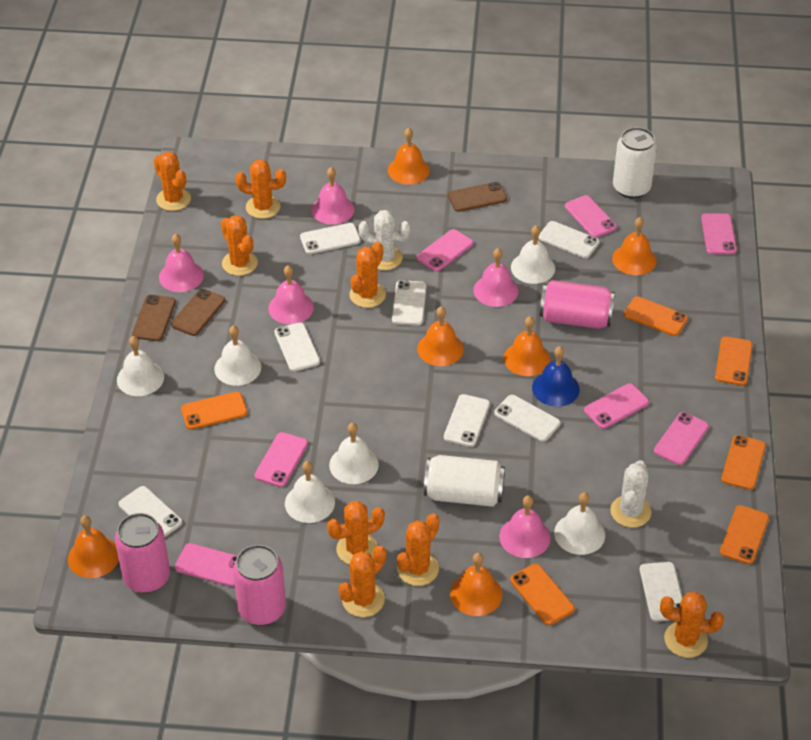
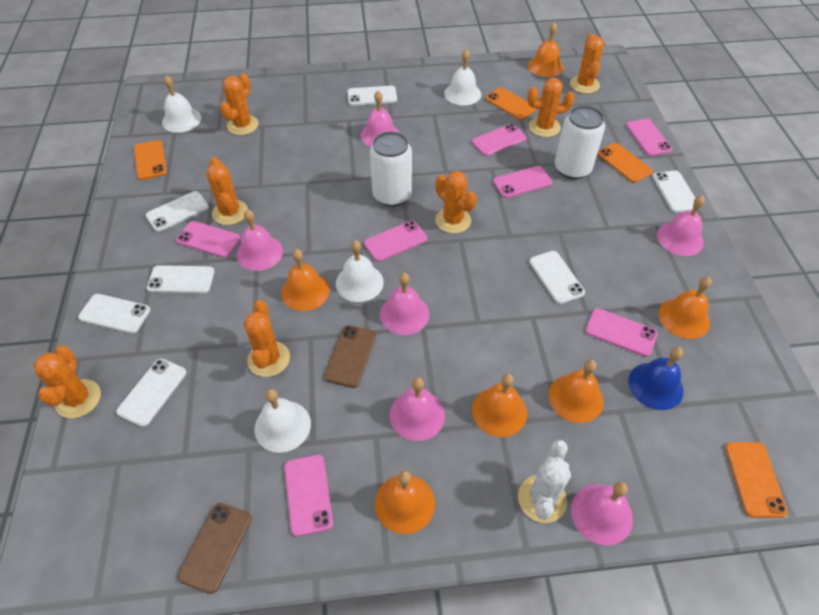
brown phone: 3 -> 2
orange cactus: 8 -> 7
orange phone: 6 -> 4
pink bell: 5 -> 6
pink can: 3 -> 0
white bell: 6 -> 4
white cactus: 2 -> 1
white phone: 8 -> 7

